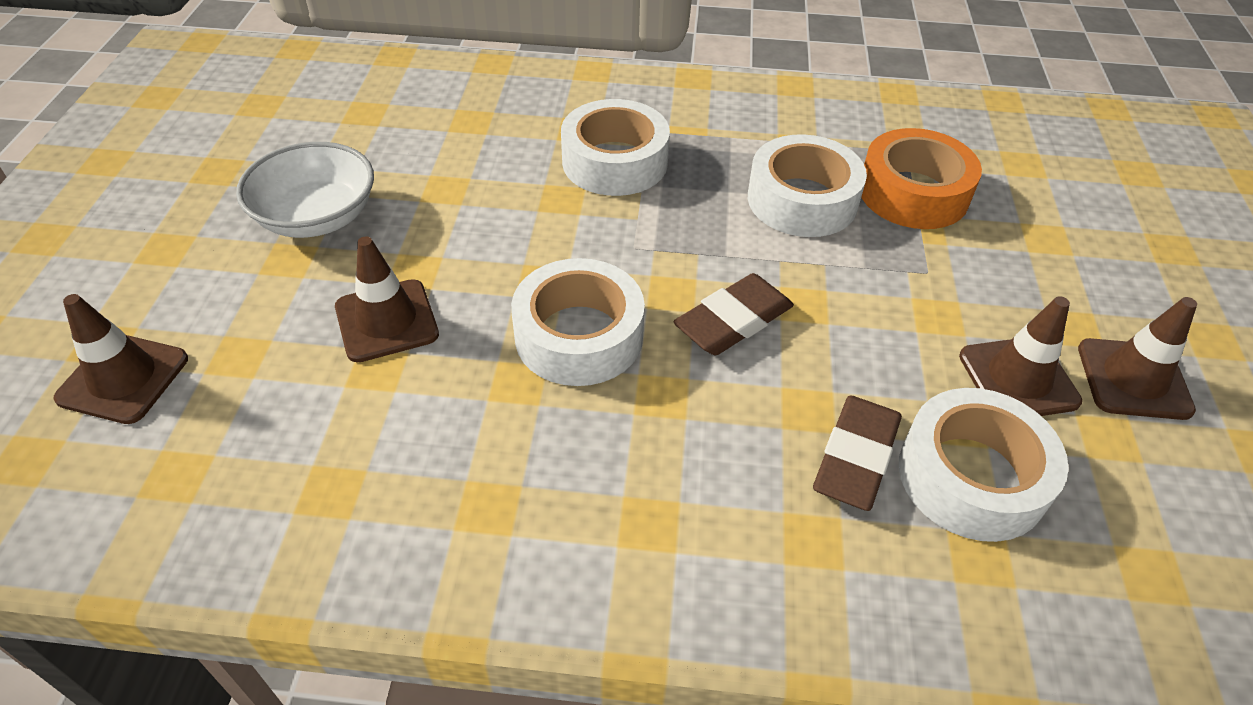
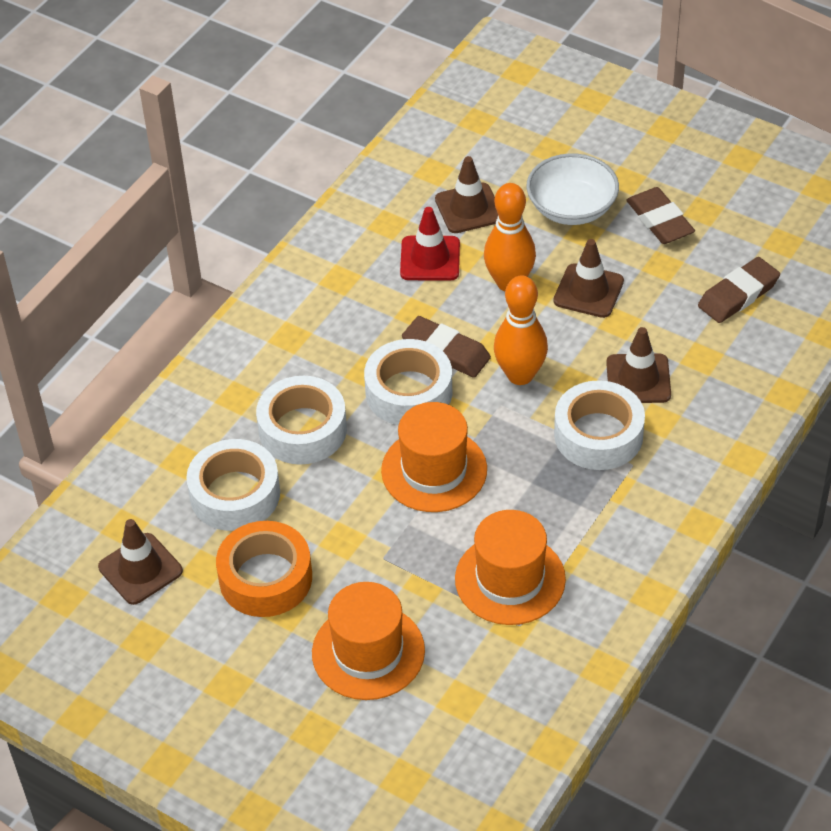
brown eraser: 2 -> 3
orange bowling pin: 0 -> 2
orange hat: 0 -> 3
red traffic cone: 0 -> 1

